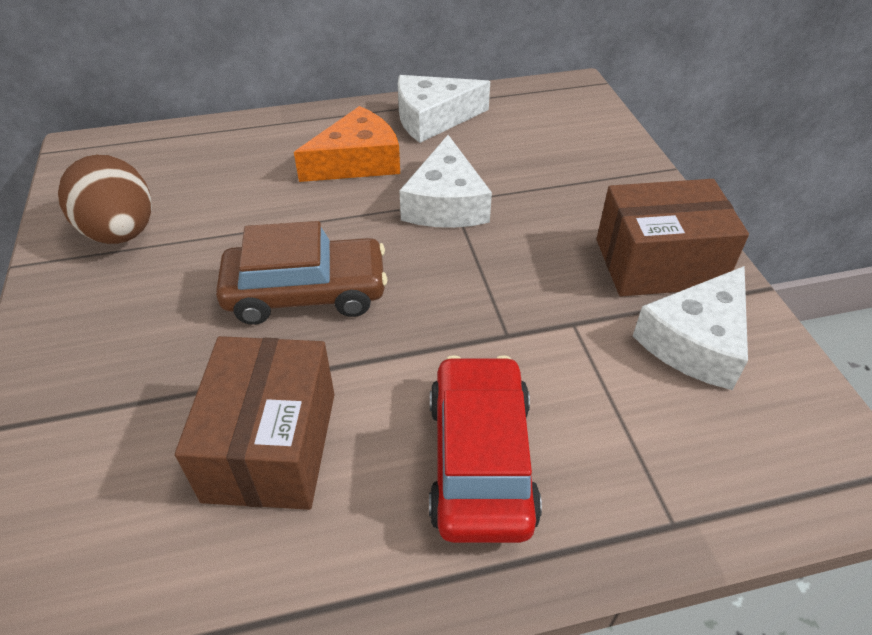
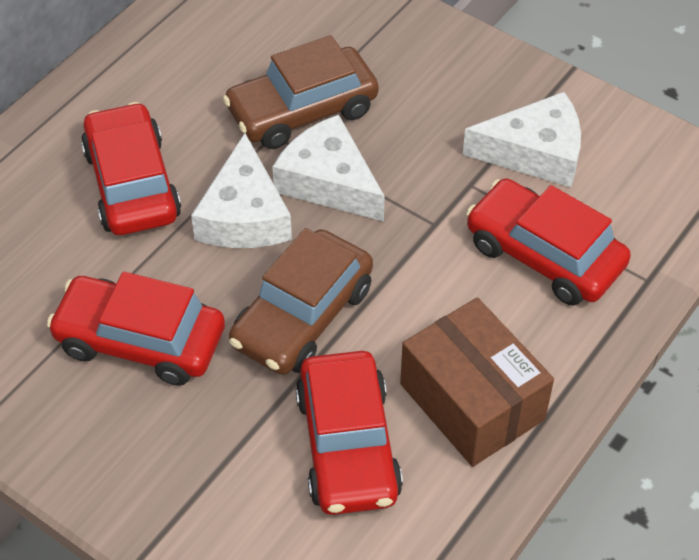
brown box: 2 -> 1
brown car: 1 -> 2
brown egg: 1 -> 0
orange cheese: 1 -> 0
red car: 1 -> 4

